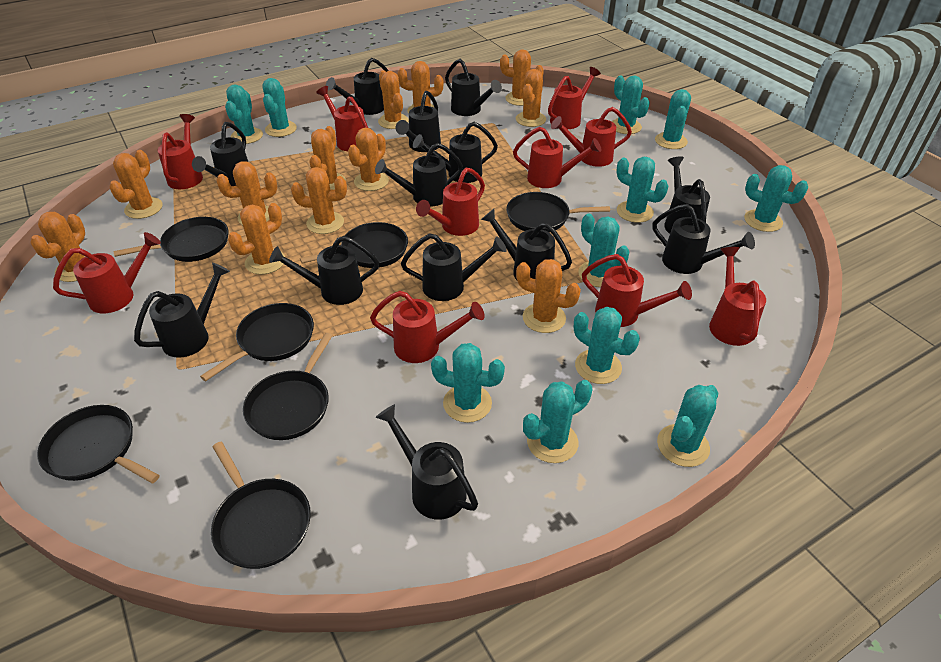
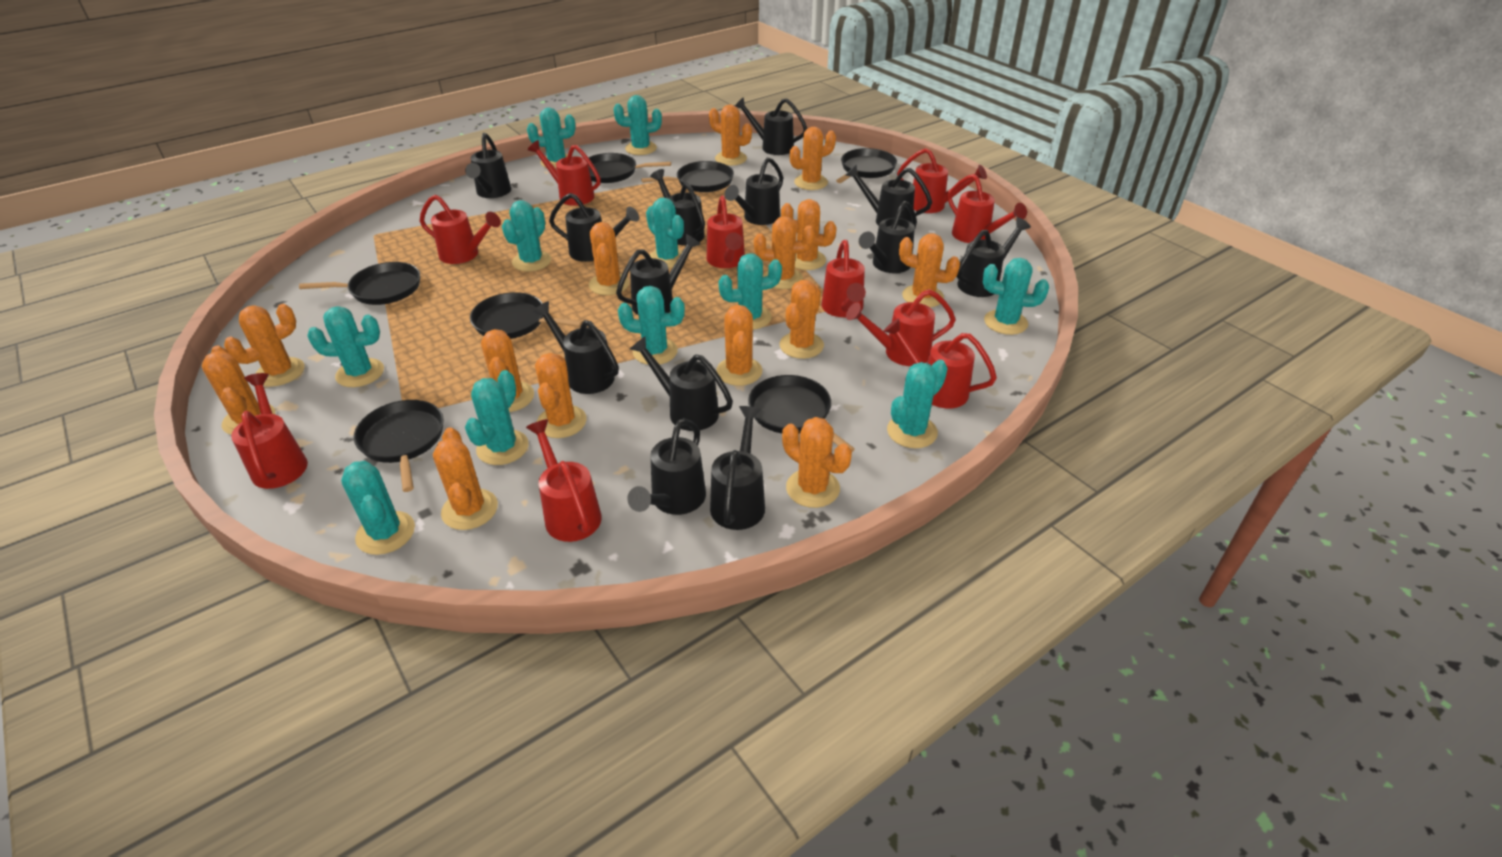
orange cactus: 12 -> 14

